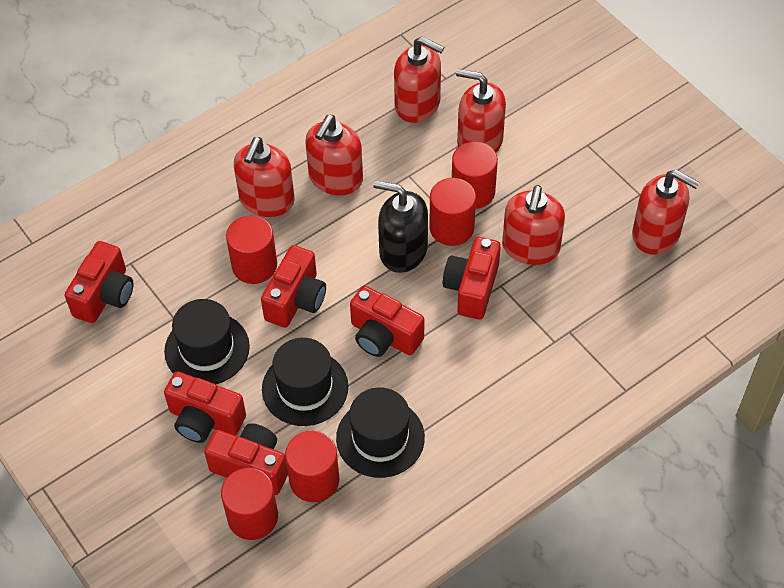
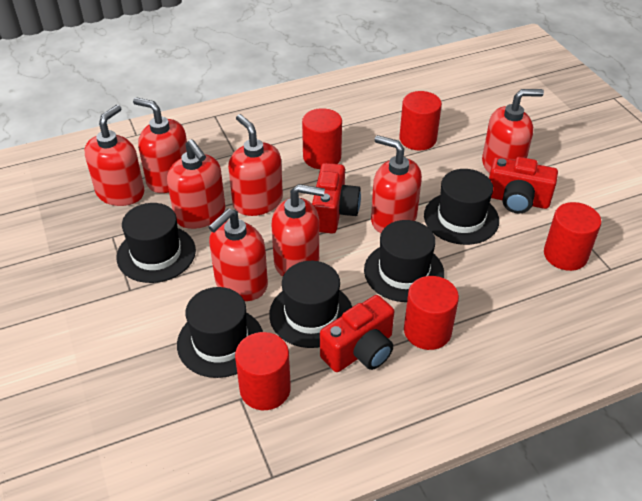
black hat: 3 -> 5
black soap dispenser: 1 -> 0
red camera: 6 -> 3
red soap dispenser: 6 -> 8

